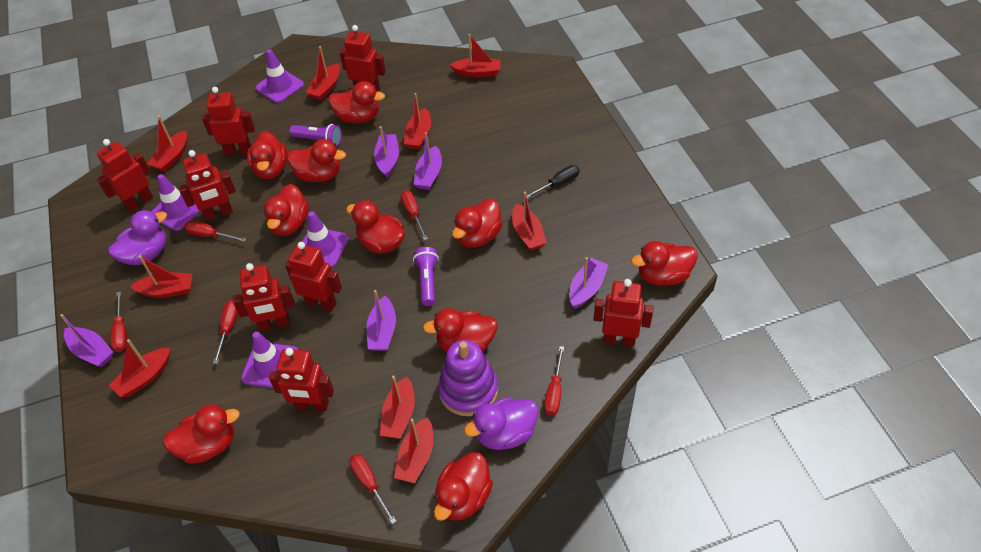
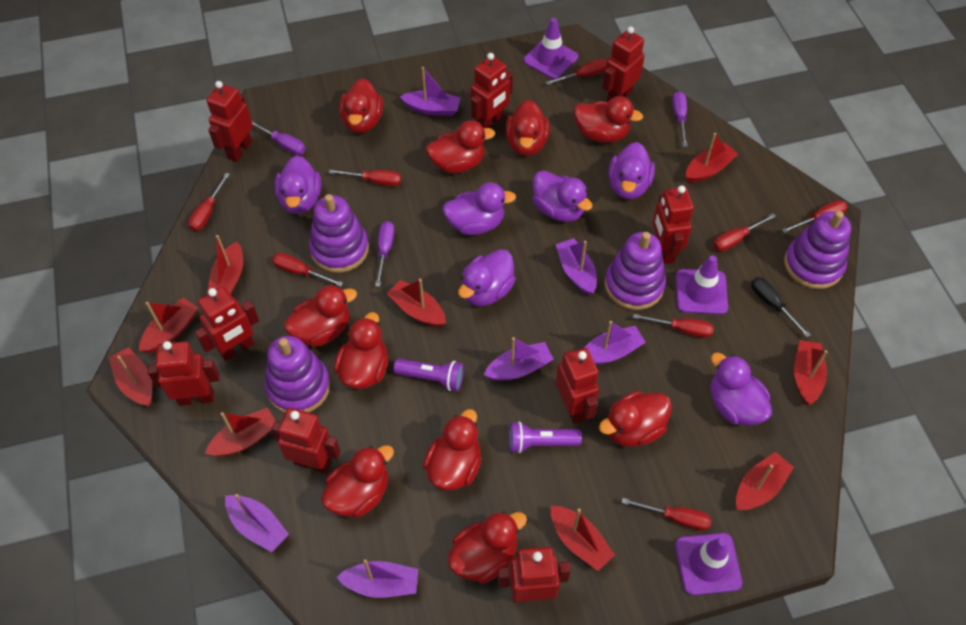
purple boat: 5 -> 6
purple duck: 2 -> 6
purple screwdriver: 0 -> 3
purple stacking toy: 1 -> 4
purple traffic cone: 4 -> 3
red robot: 8 -> 9
red screwdriver: 6 -> 8

